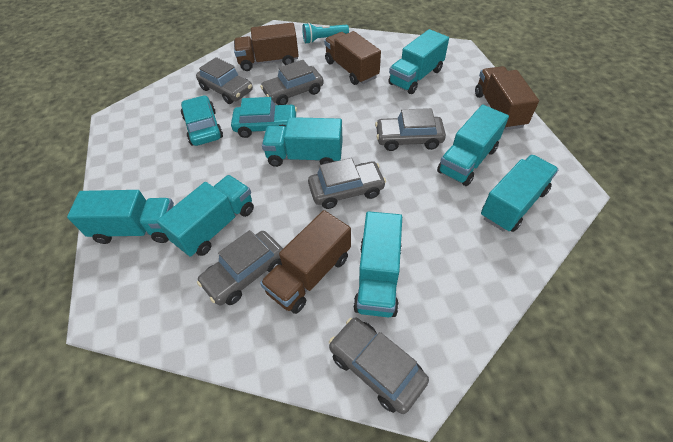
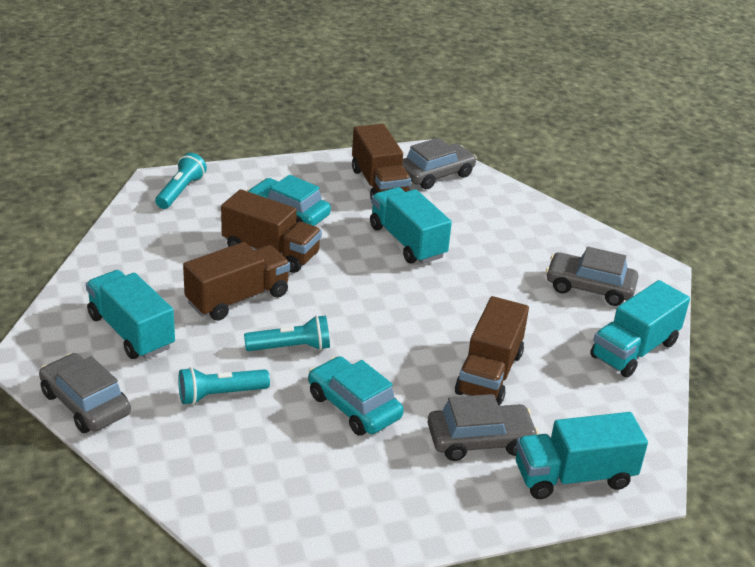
grey car: 6 -> 4
turquoise flashlight: 1 -> 3
turquoise truck: 7 -> 4

